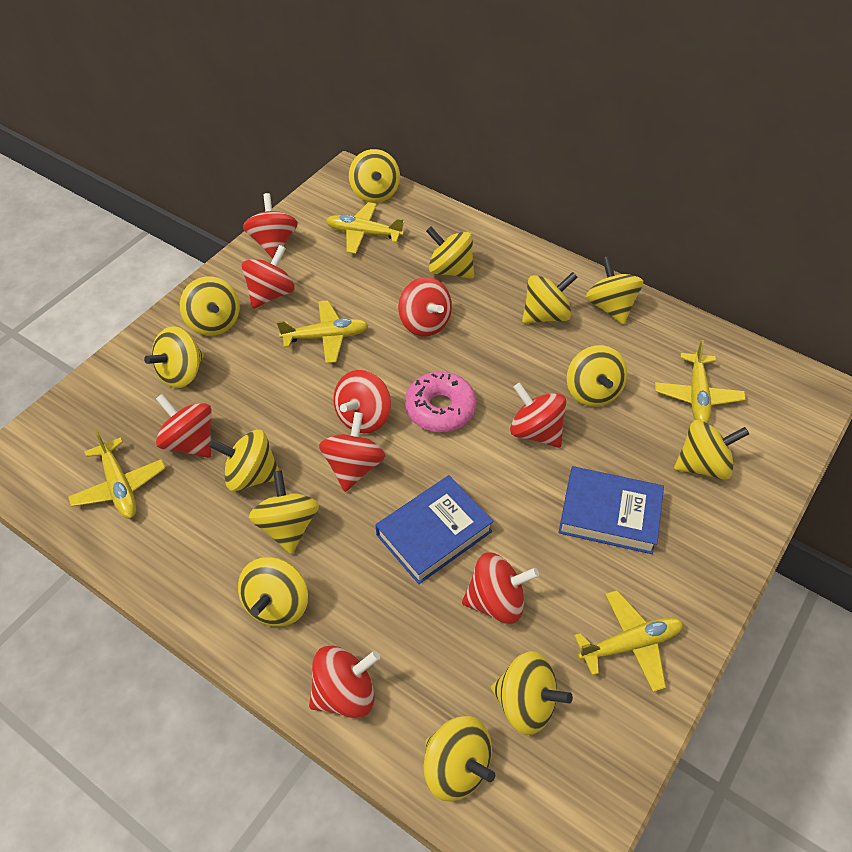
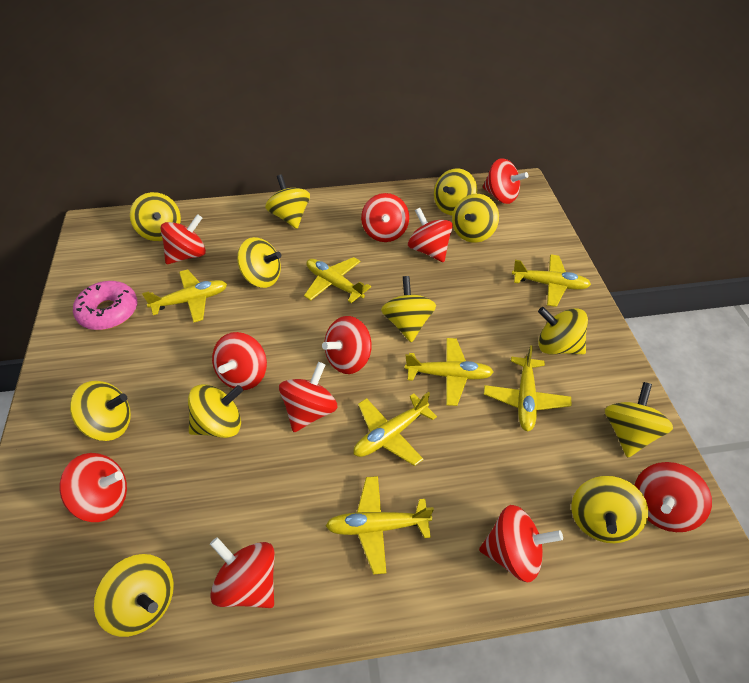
blue book: 2 -> 0
red spinning top: 9 -> 11
yellow plane: 5 -> 7
yellow spinning top: 13 -> 12

